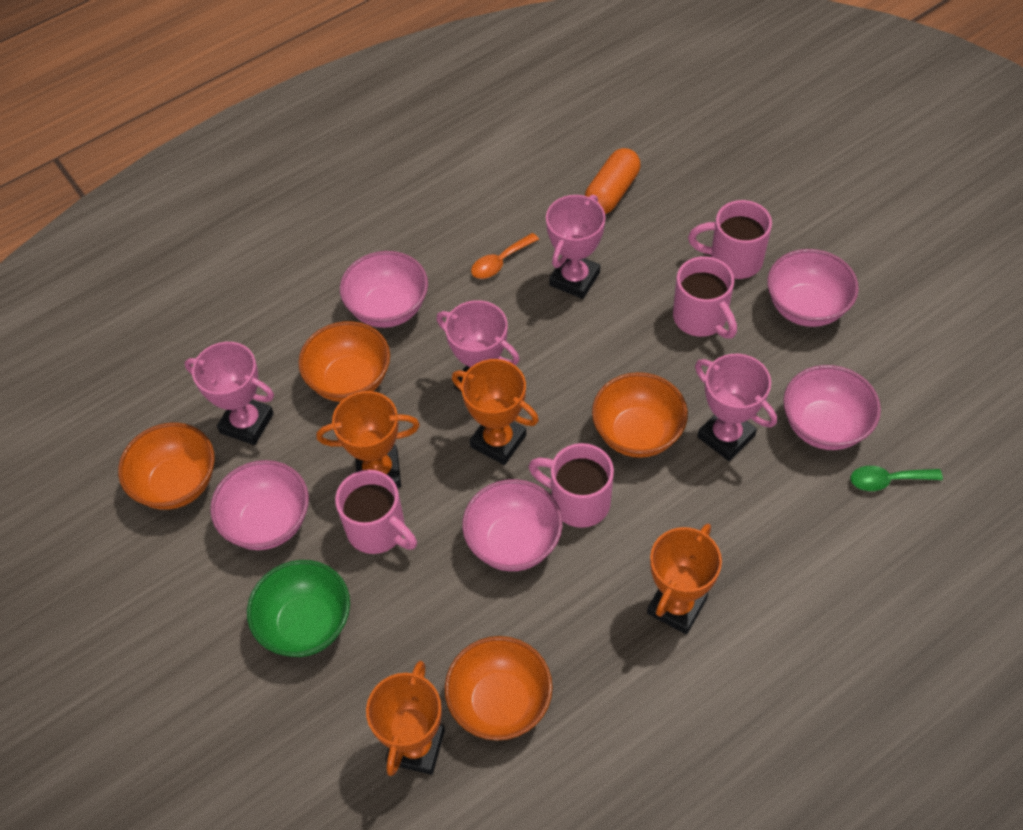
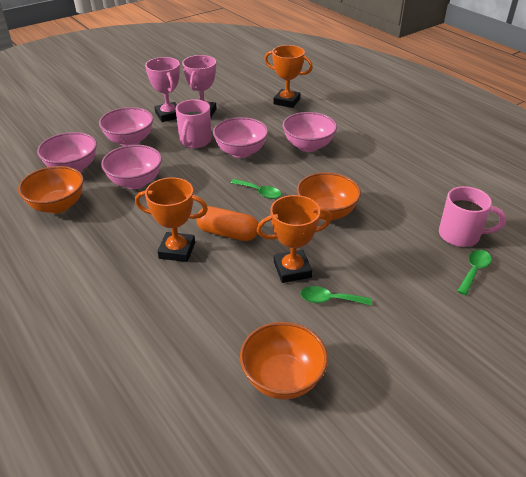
green bowl: 1 -> 0
green spoon: 1 -> 3
orange bowl: 4 -> 3
orange spoon: 1 -> 0
orange trophy: 4 -> 3
pink mug: 4 -> 2
pink trophy: 4 -> 2

